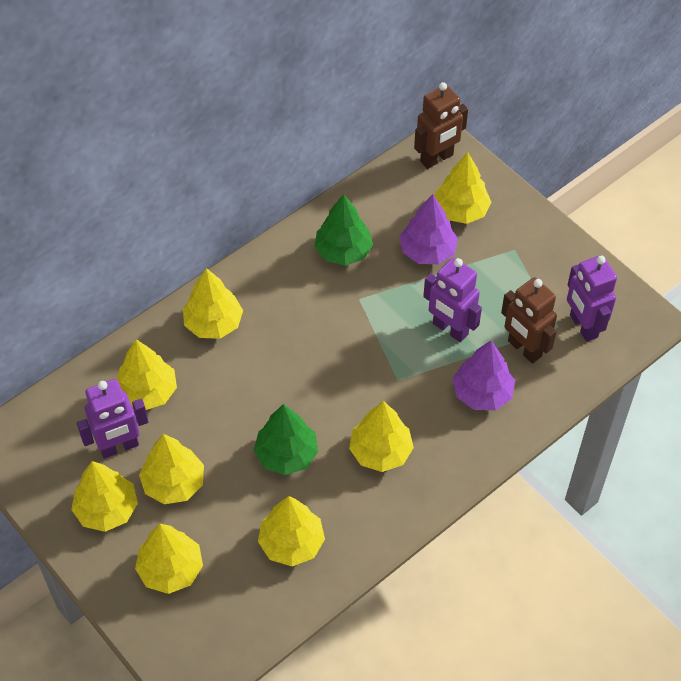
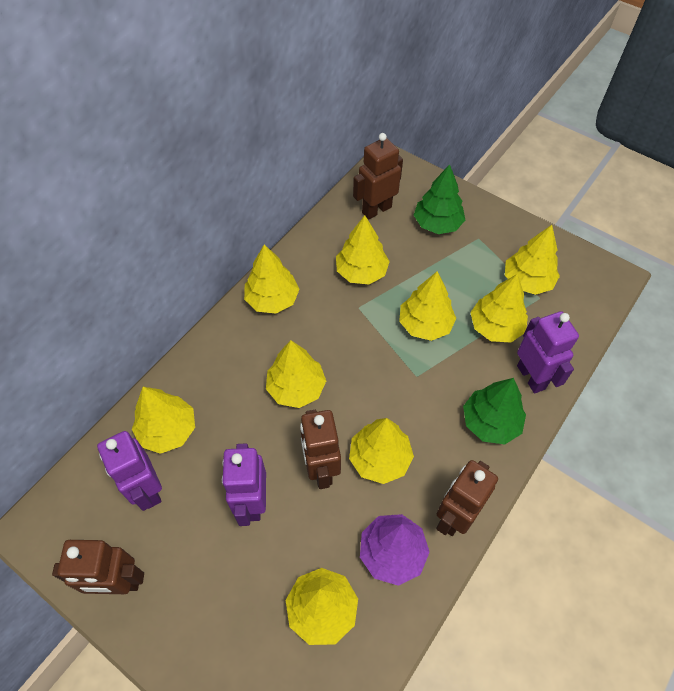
brown robot: 2 -> 4
purple tree: 2 -> 1
yellow tree: 8 -> 9

